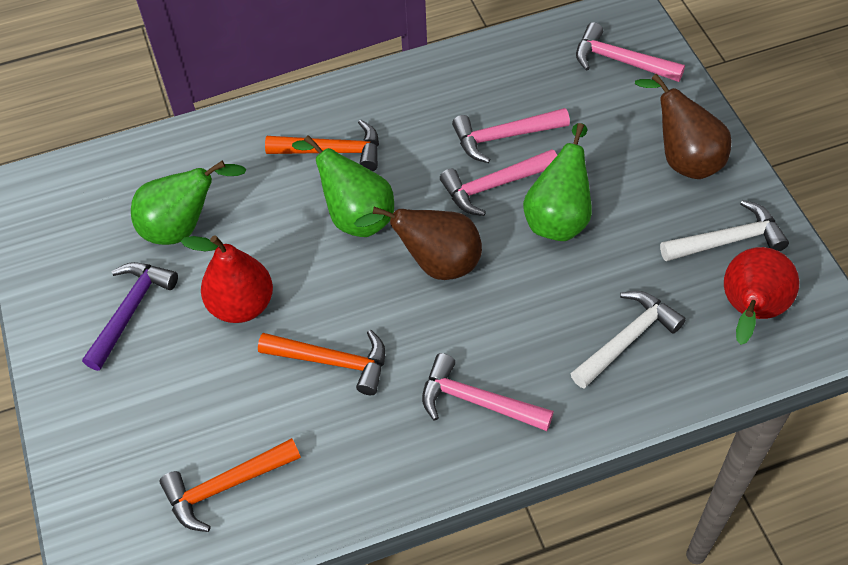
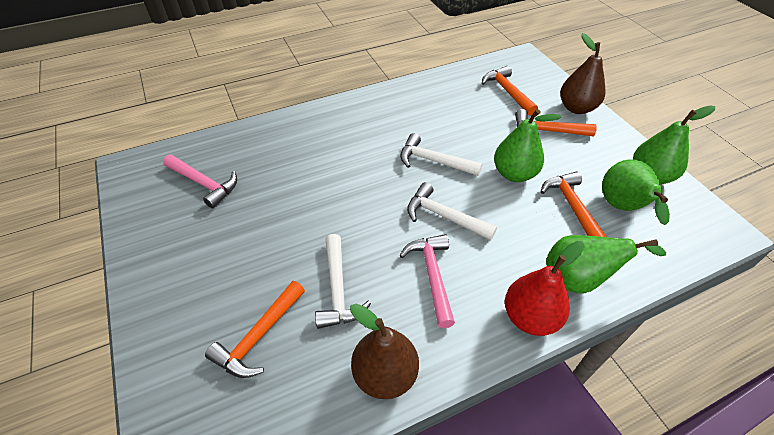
green pear: 3 -> 4
orange hammer: 3 -> 4
pink hammer: 4 -> 2
purple hammer: 1 -> 0
red pear: 2 -> 1
white hammer: 2 -> 3

